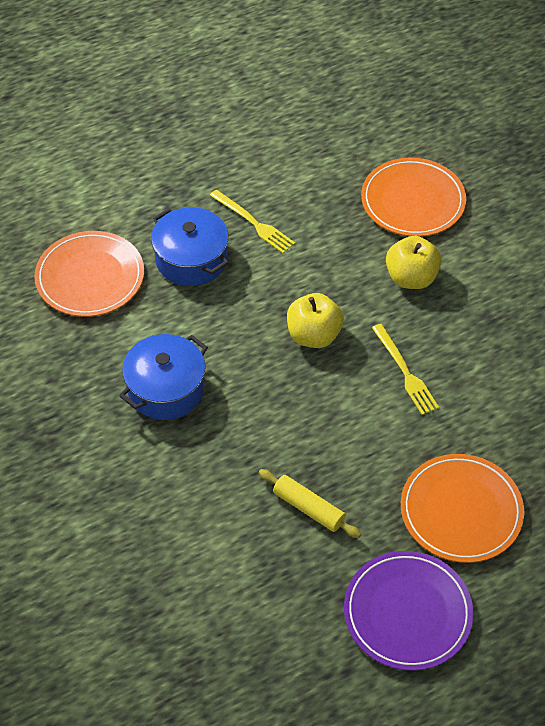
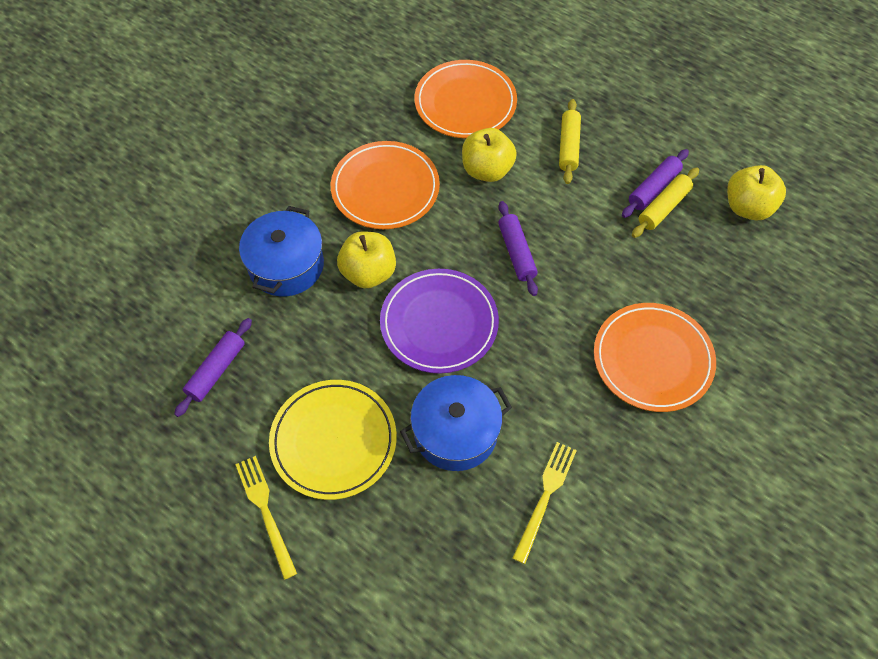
purple rolling pin: 0 -> 3
yellow apple: 2 -> 3
yellow plate: 0 -> 1
yellow rolling pin: 1 -> 2

